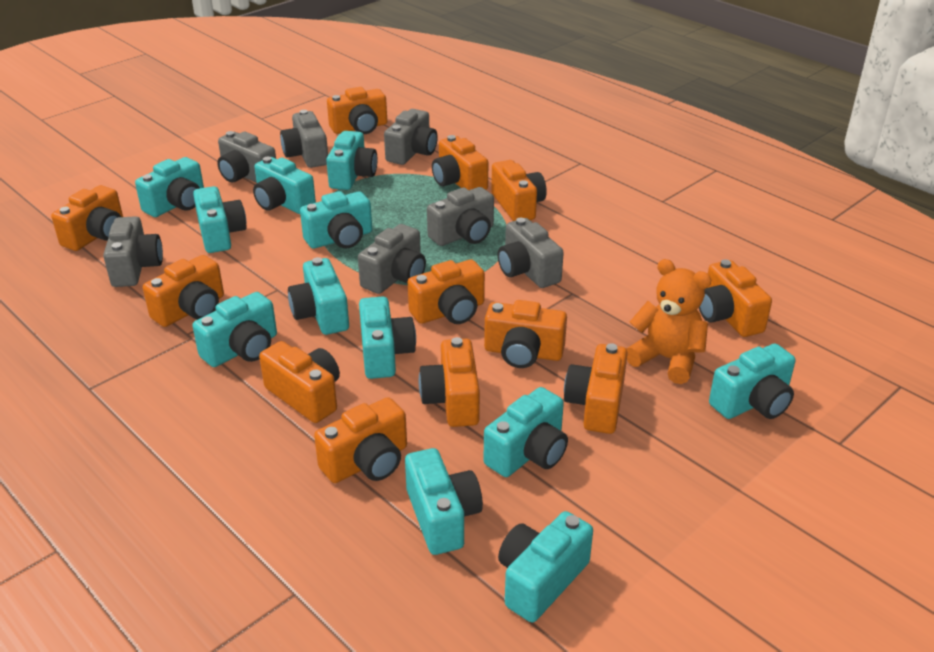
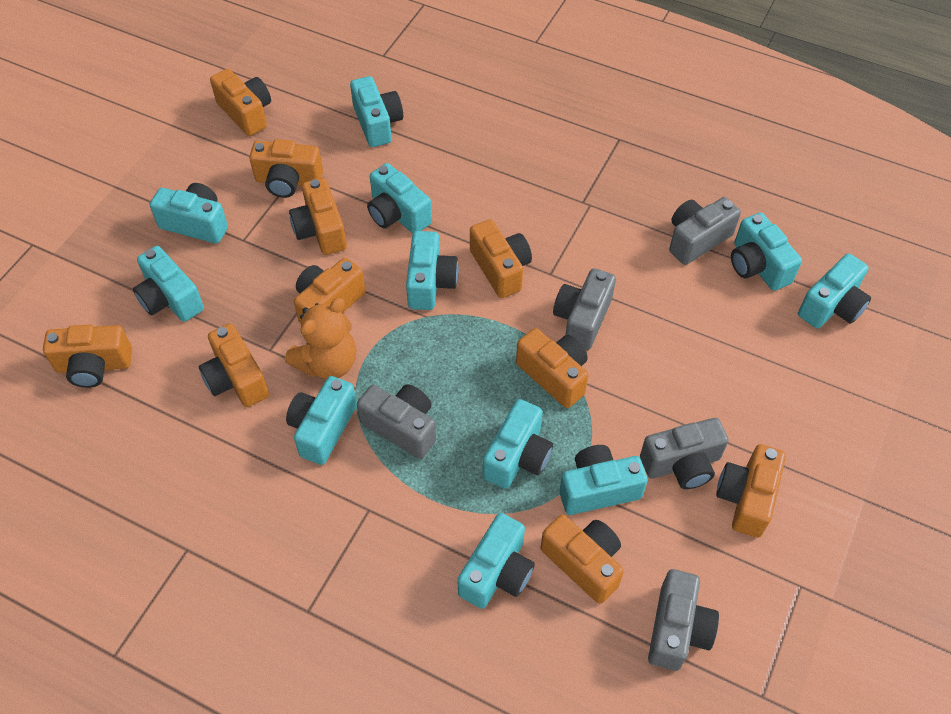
grey camera: 7 -> 5
orange camera: 12 -> 10
turquoise camera: 12 -> 11

